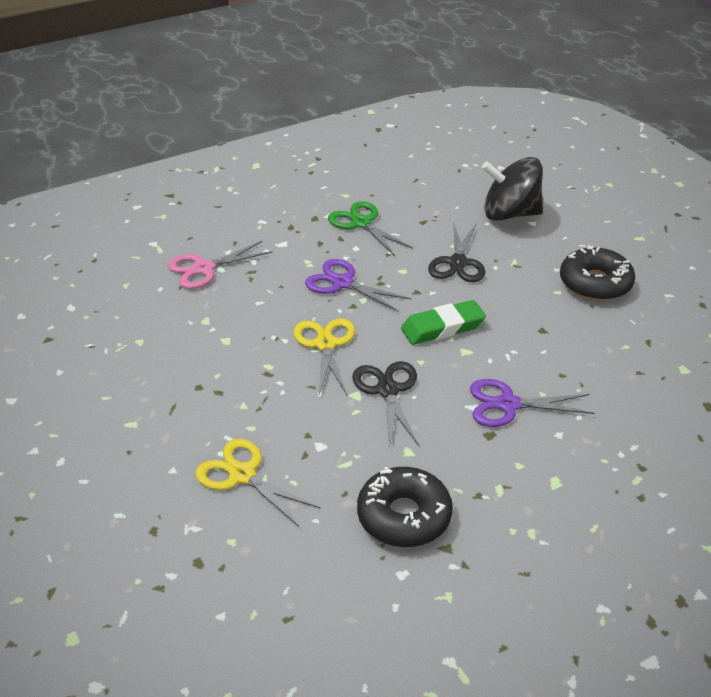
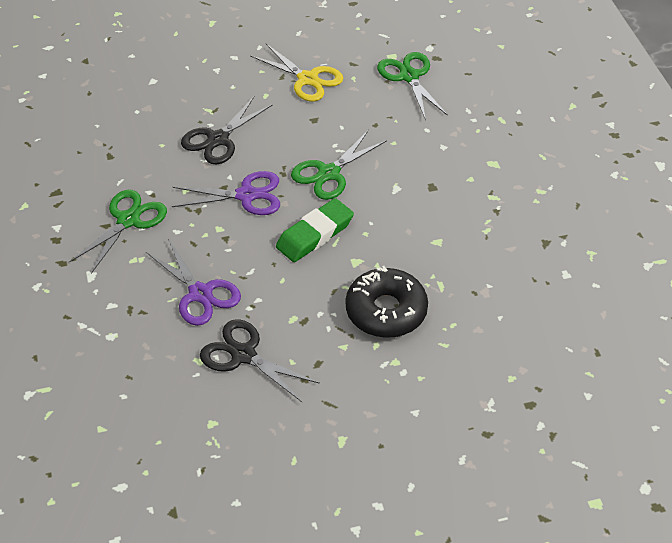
black donut: 2 -> 1
black spinning top: 1 -> 0
green scissors: 1 -> 3
pink scissors: 1 -> 0
yellow scissors: 2 -> 1

